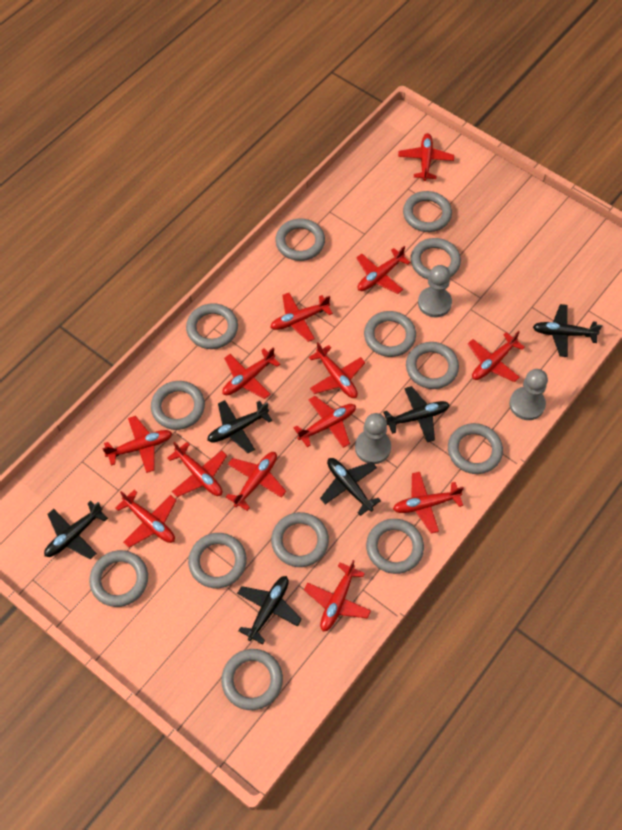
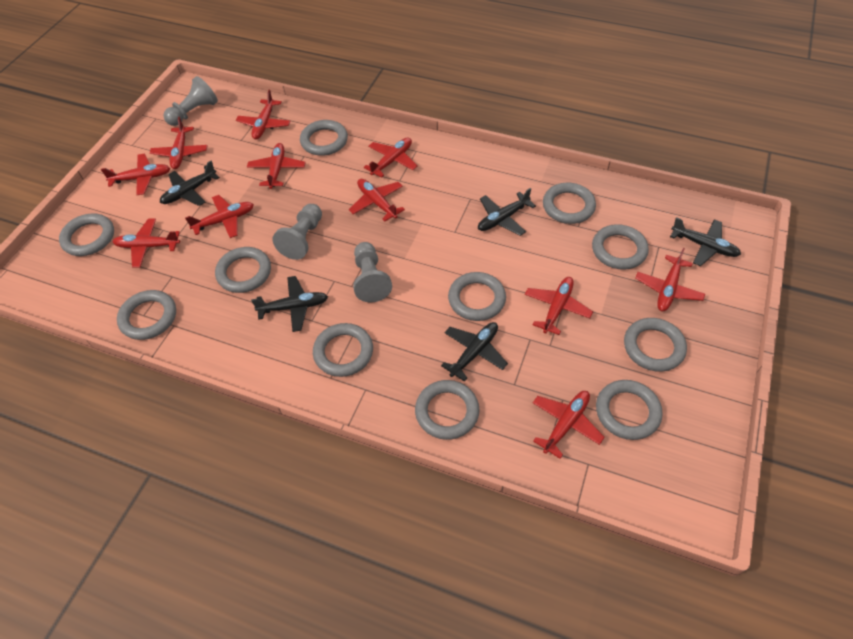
black plane: 6 -> 5
grey ring: 13 -> 11
red plane: 13 -> 11

